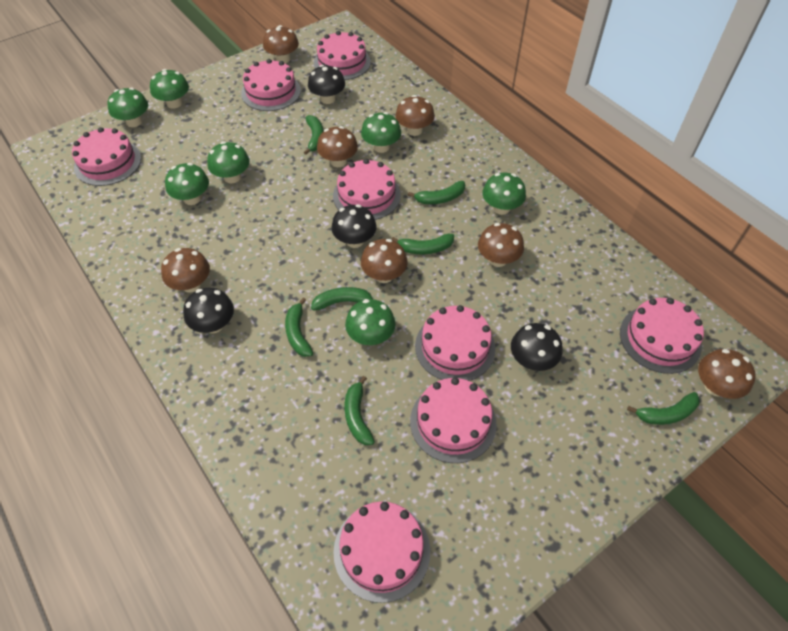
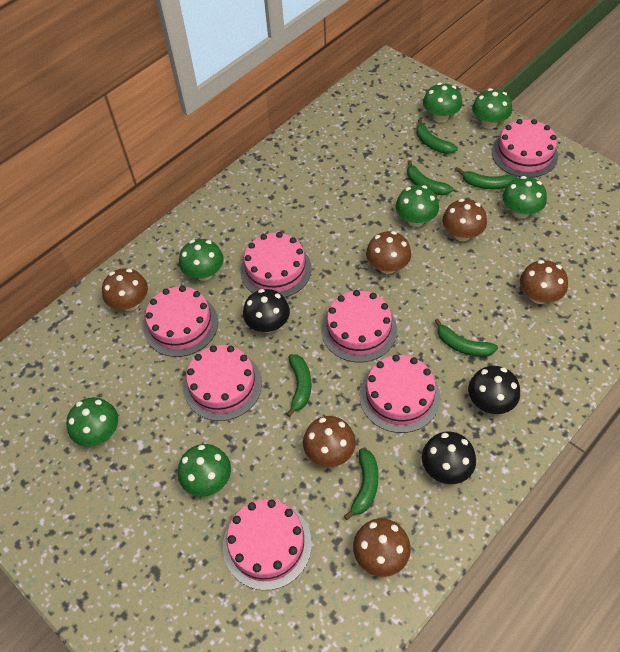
black mushroom: 4 -> 3
brown mushroom: 7 -> 6
green banana: 7 -> 6
pink cake: 8 -> 7

